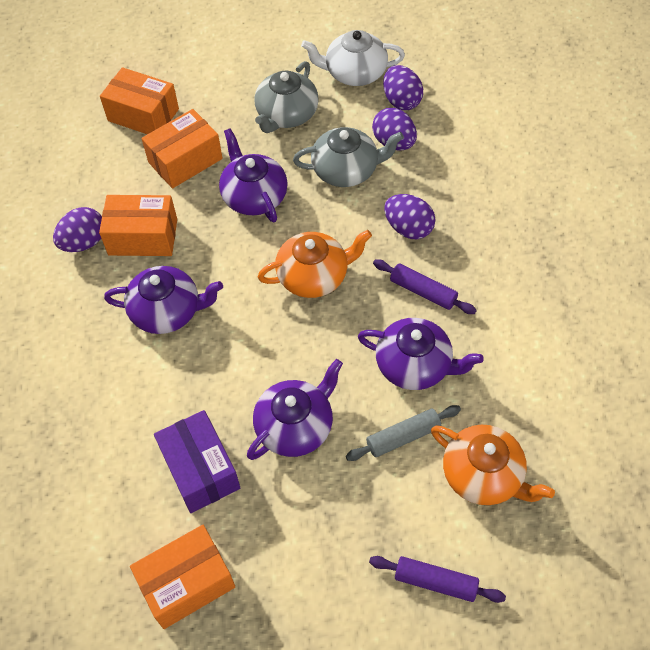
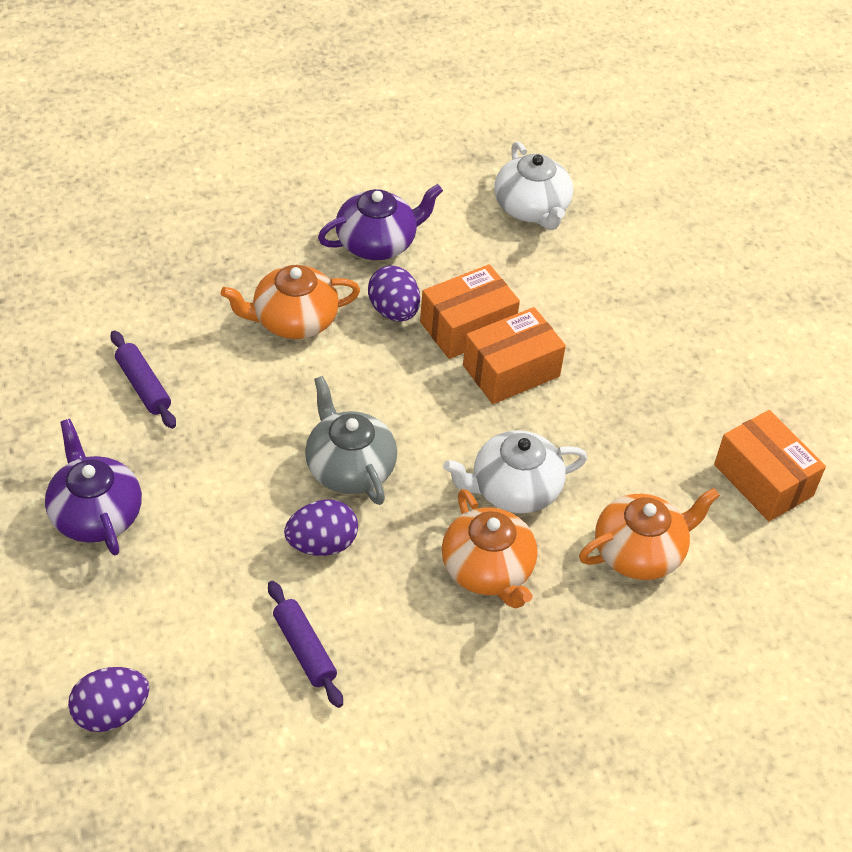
grey rolling pin: 1 -> 0
grey teapot: 2 -> 1
orange box: 4 -> 3
orange teapot: 2 -> 3
purple box: 1 -> 0
purple egg: 4 -> 3
purple teapot: 4 -> 2
white teapot: 1 -> 2

